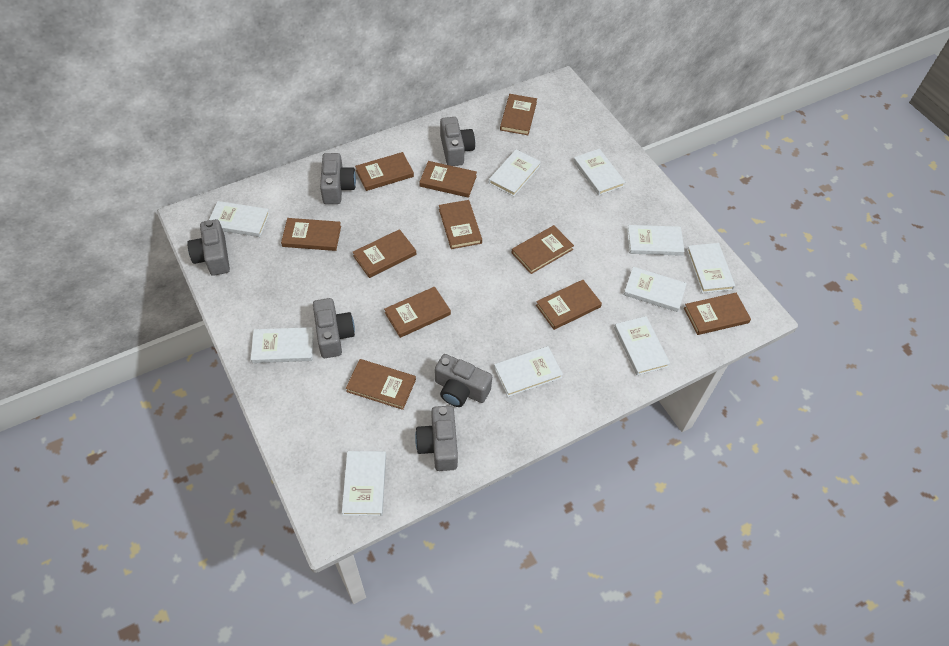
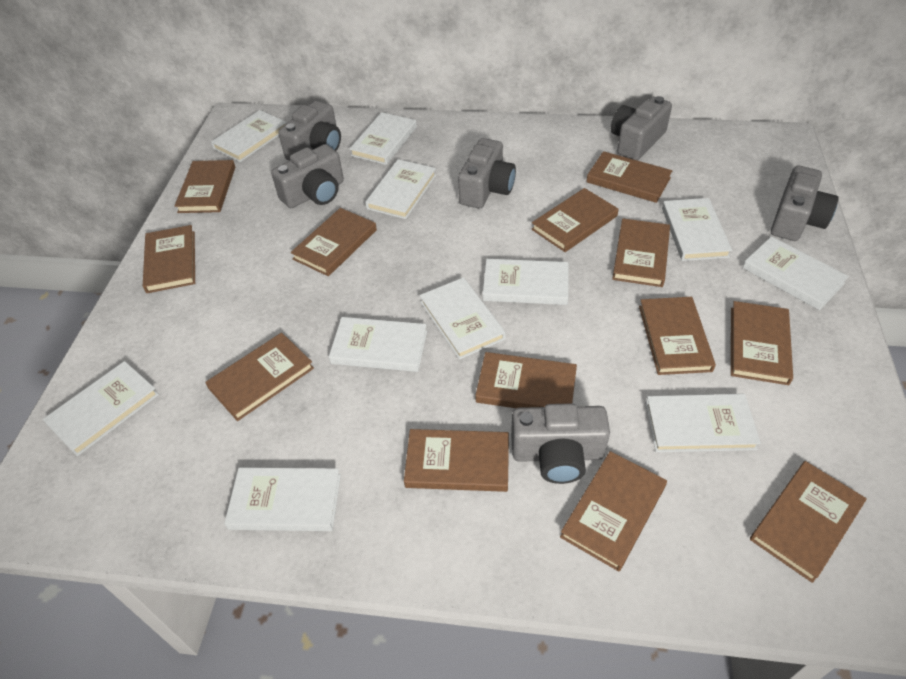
brown book: 11 -> 13
white book: 10 -> 11

